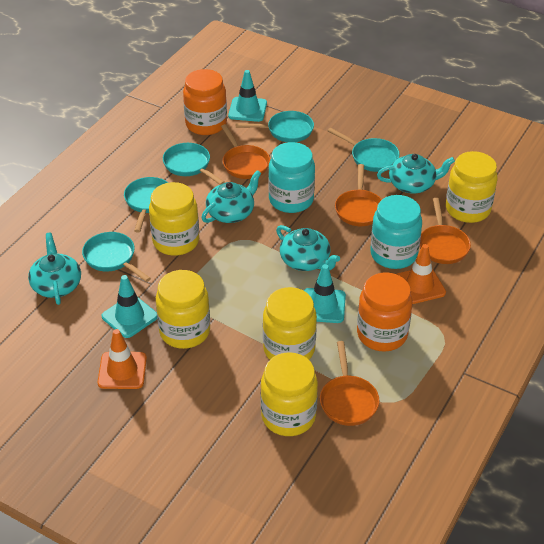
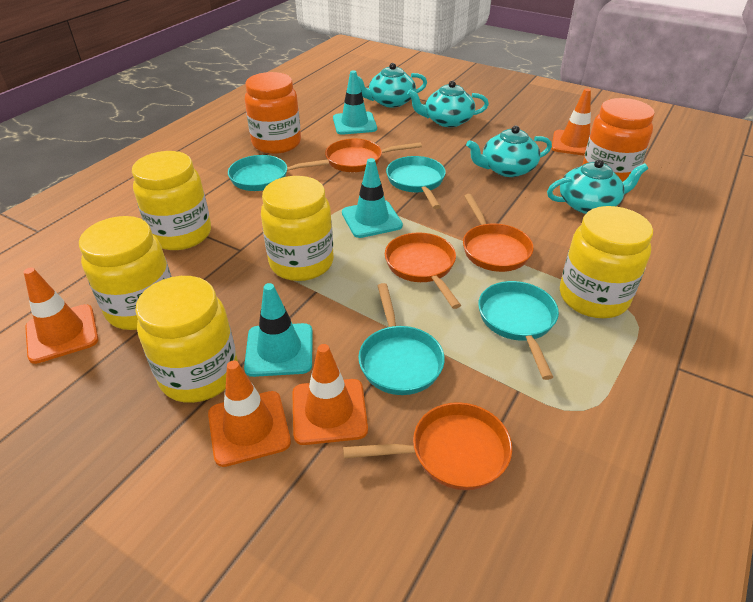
orange traffic cone: 2 -> 4
turquoise jar: 2 -> 0
turquoise pan: 5 -> 4

